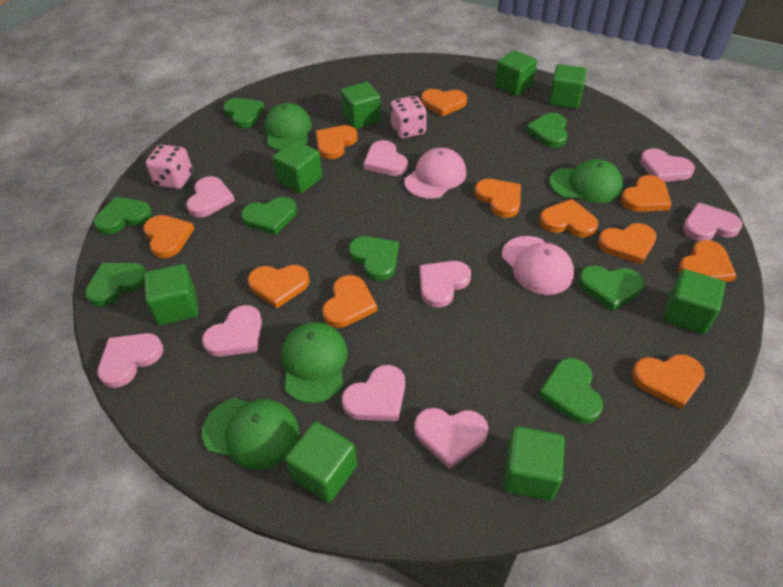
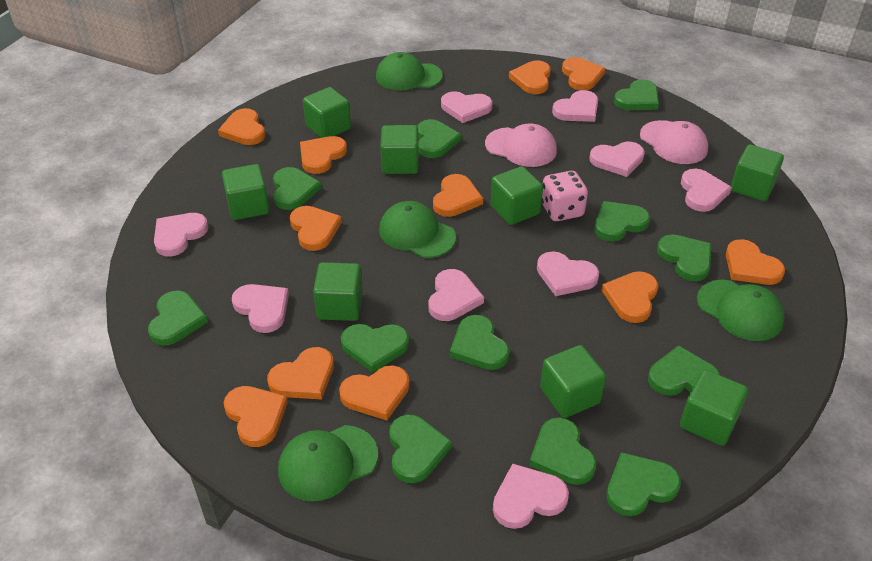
green heart: 8 -> 12
pink dice: 2 -> 1

